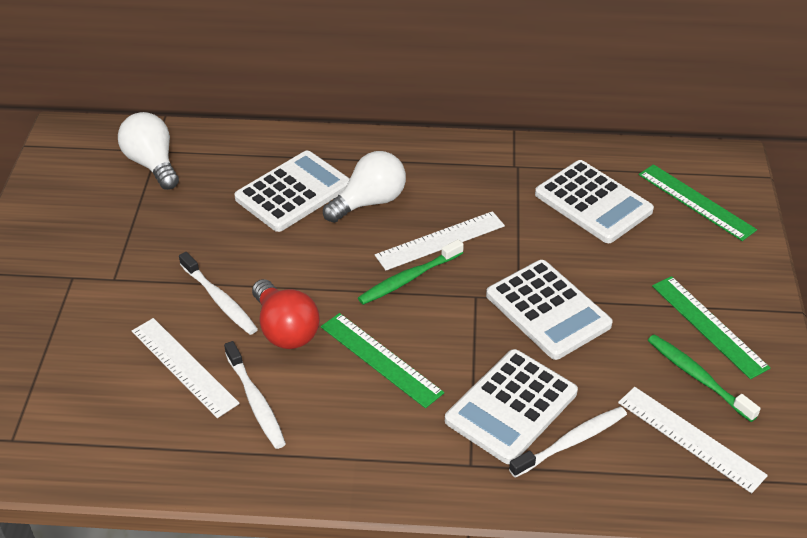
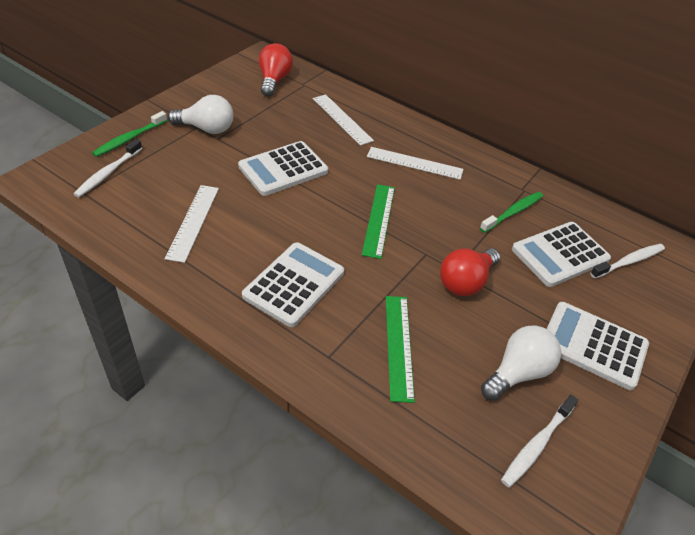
green ruler: 3 -> 2
red light bulb: 1 -> 2

